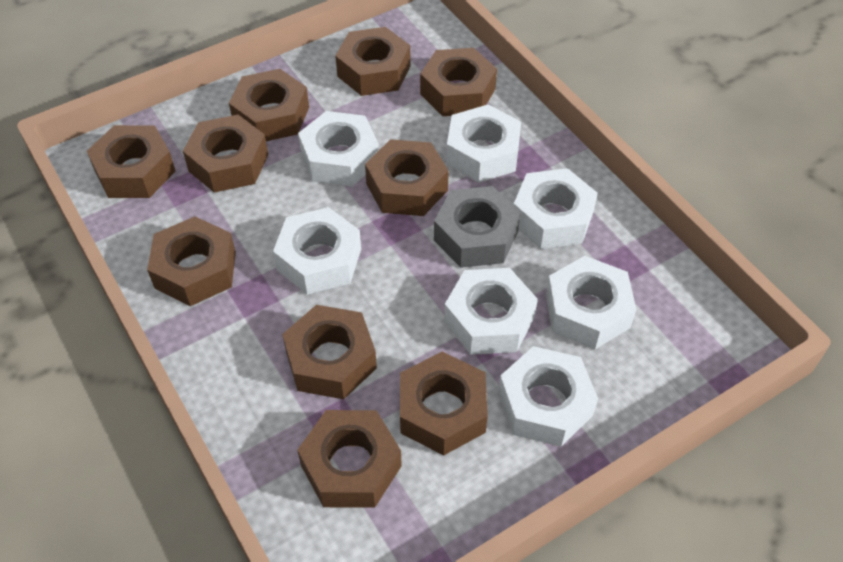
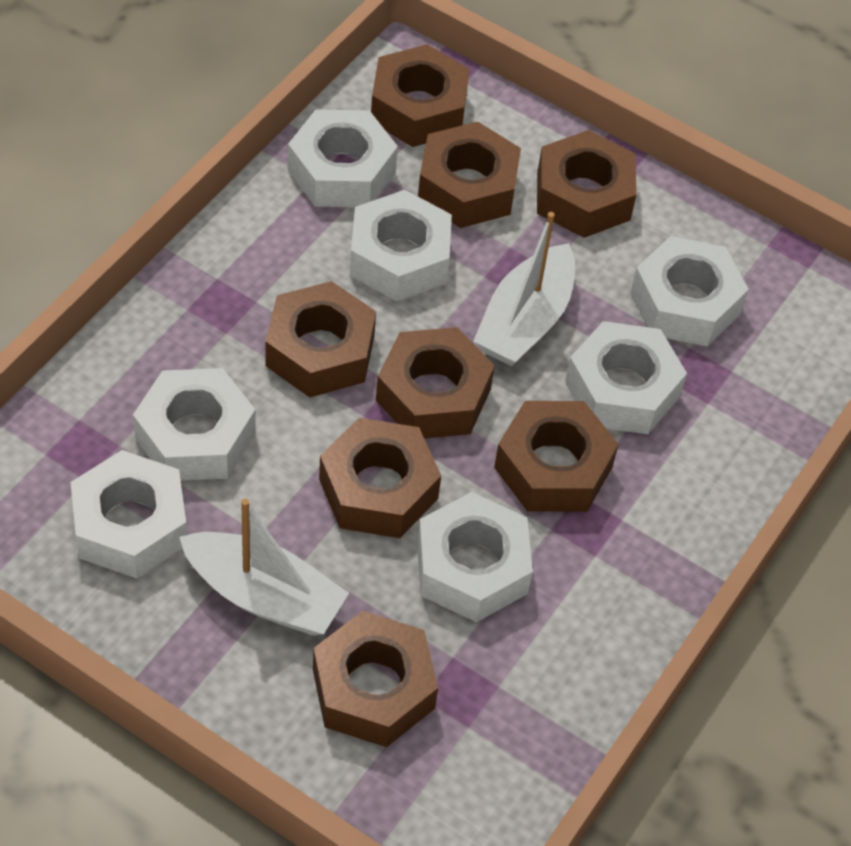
brown nut: 10 -> 8
grey nut: 1 -> 0
white boat: 0 -> 2

